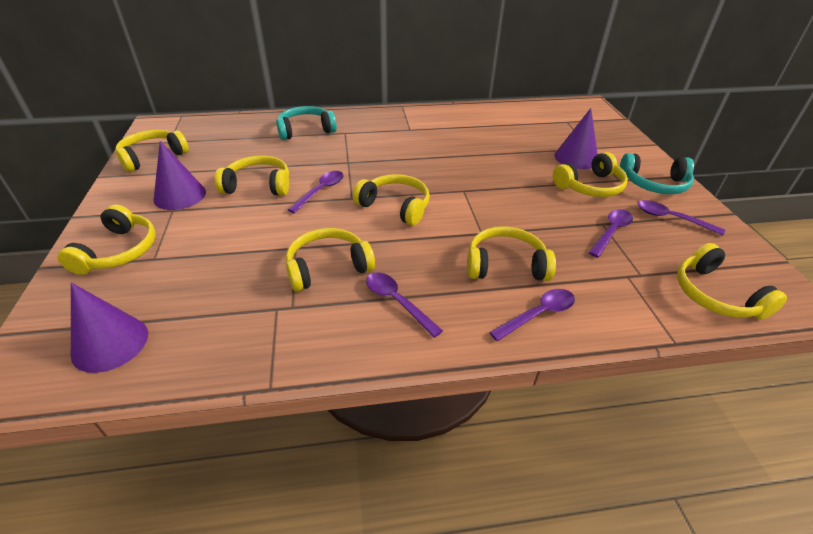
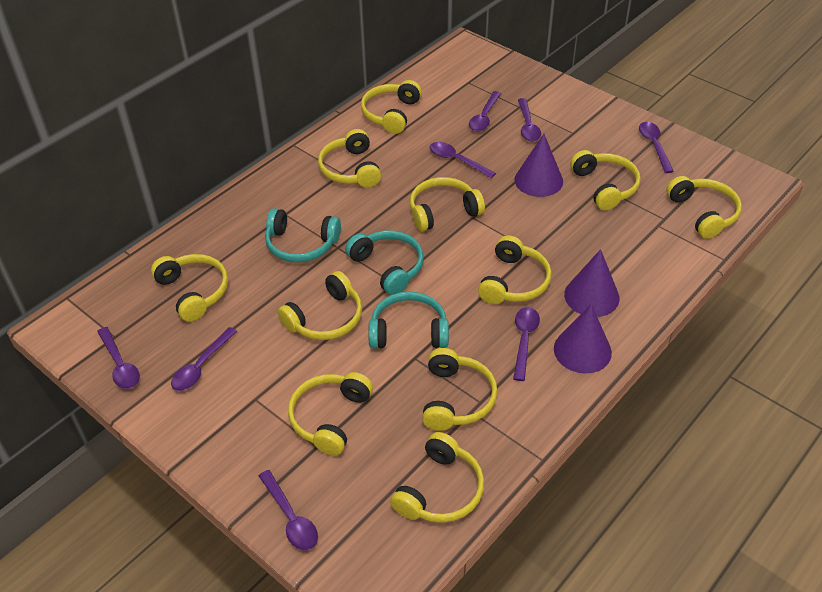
purple spoon: 5 -> 8
turquoise headphones: 2 -> 3
yellow headphones: 8 -> 11

